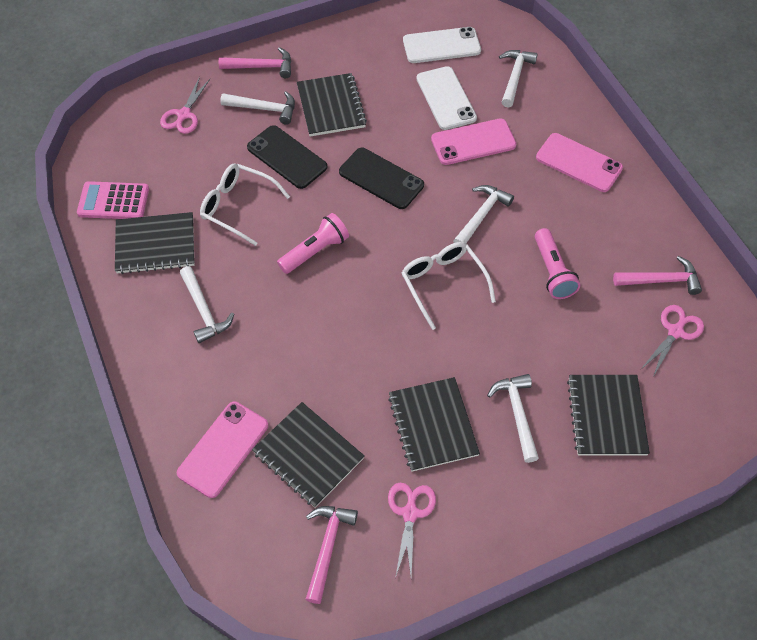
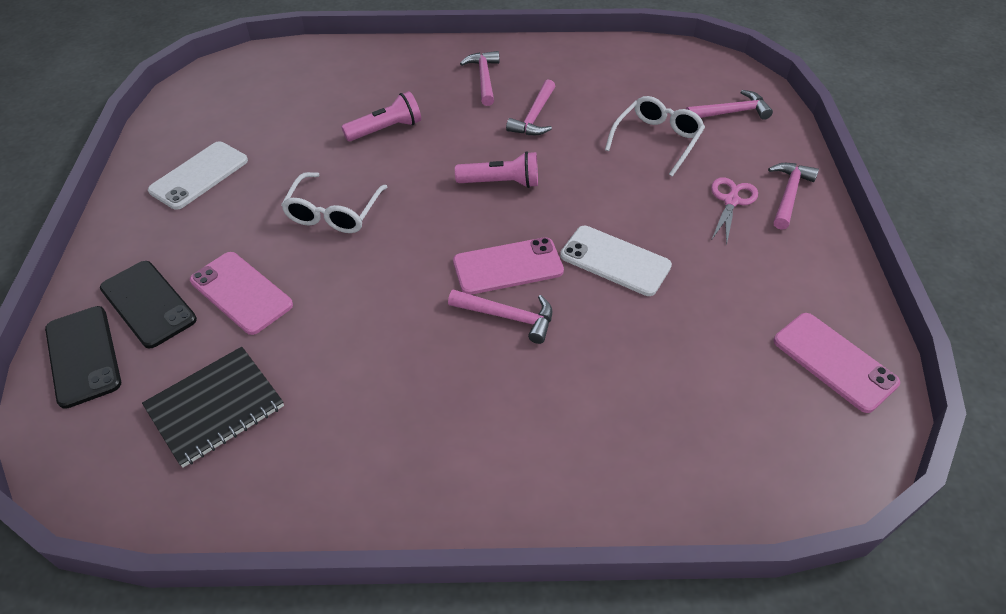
black notebook: 5 -> 1
pink calculator: 1 -> 0
pink hammer: 3 -> 5
pink scissors: 3 -> 1
white hammer: 5 -> 0

